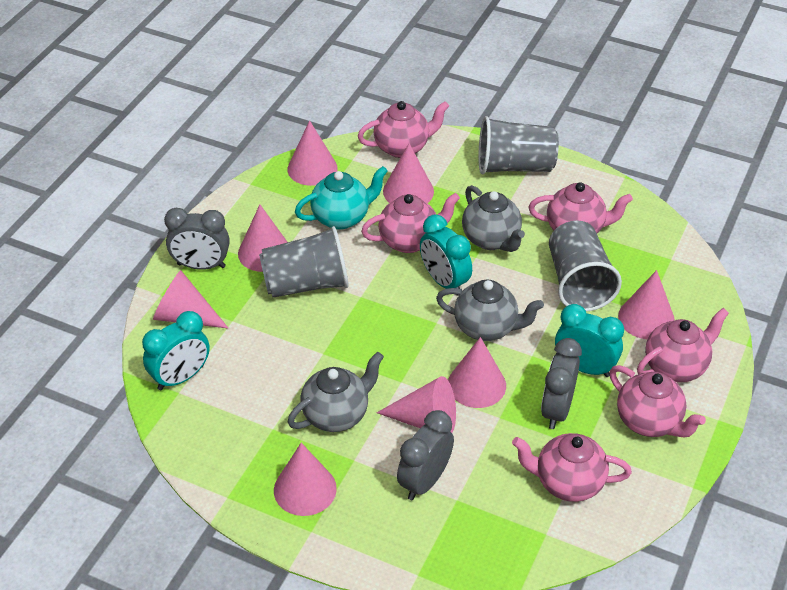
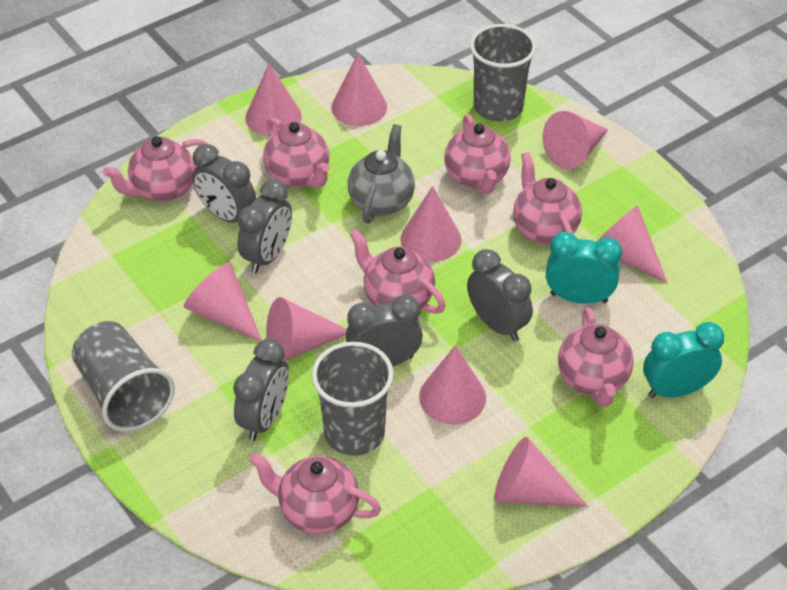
grey clock: 3 -> 5
grey teapot: 3 -> 1
pink cone: 8 -> 9
pink teapot: 6 -> 7
turquoise clock: 3 -> 2
turquoise teapot: 1 -> 0

